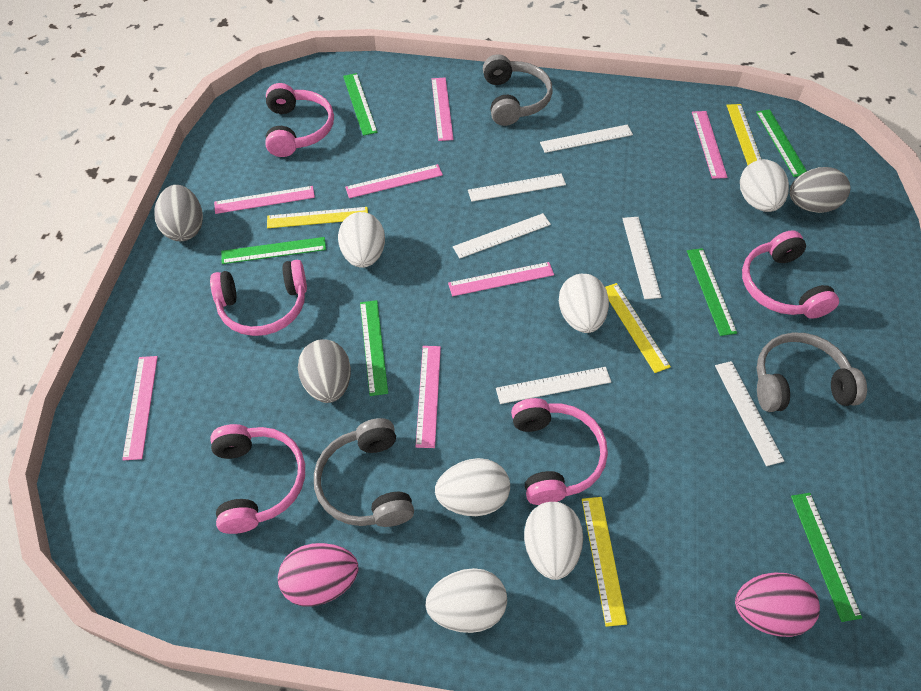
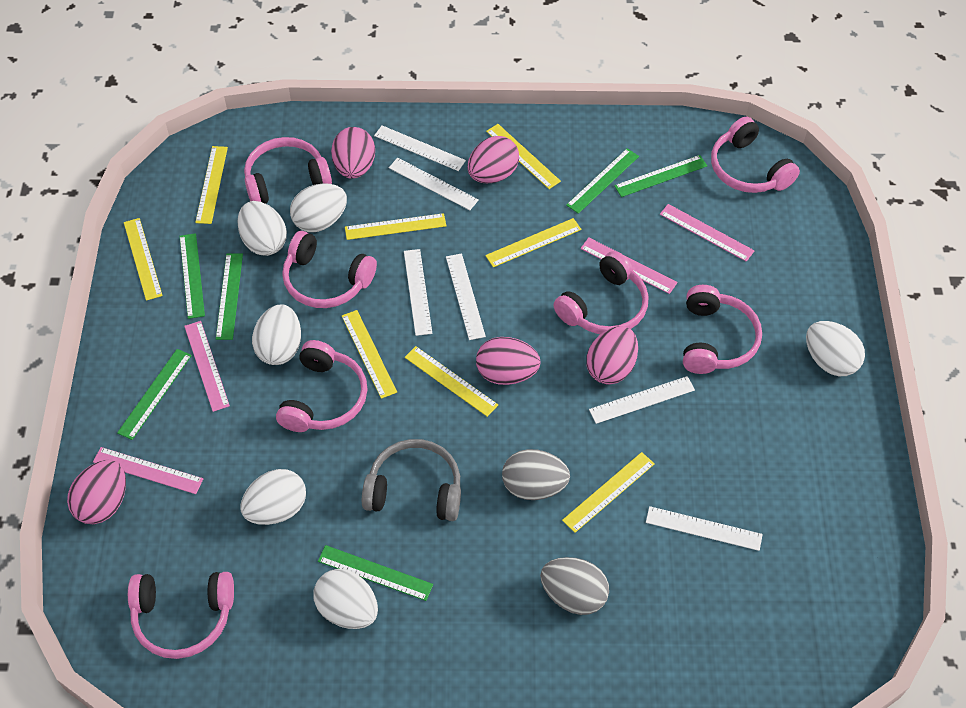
grey egg: 3 -> 2
grey headphones: 3 -> 1
pink egg: 2 -> 5
pink headphones: 5 -> 7
pink ruler: 7 -> 4
yellow ruler: 4 -> 8

